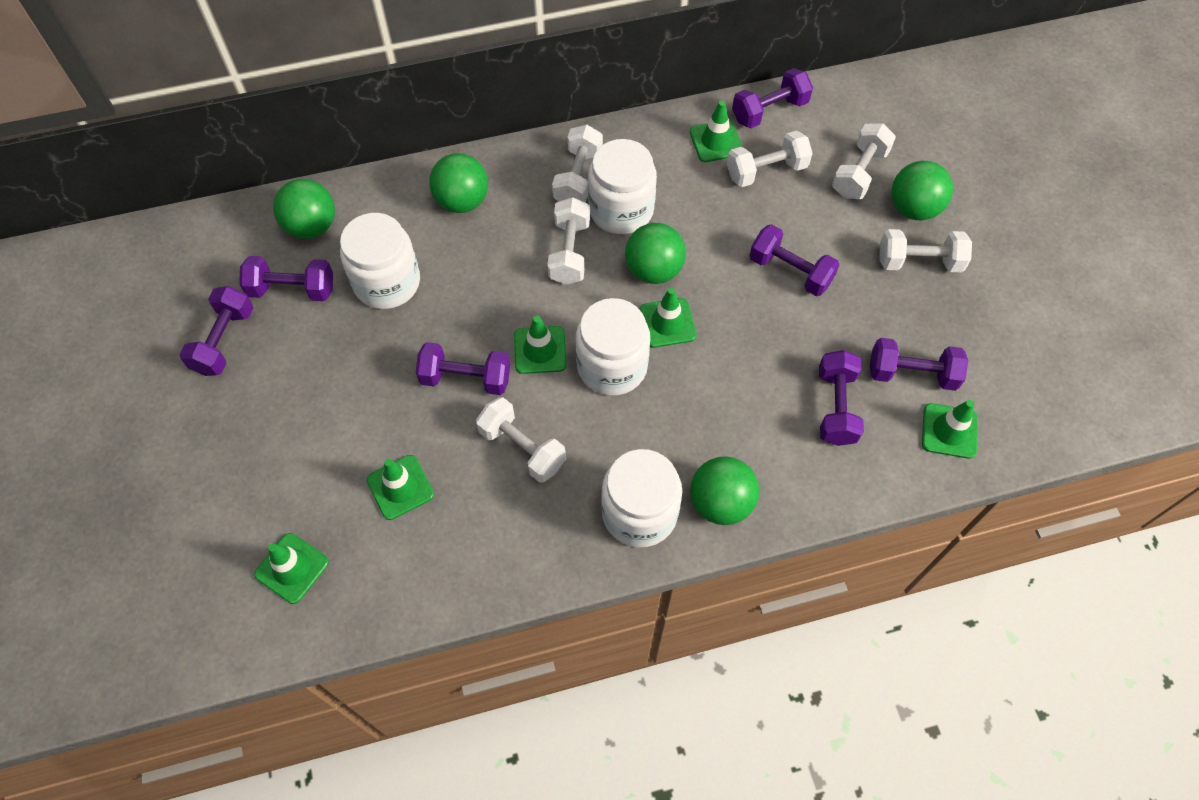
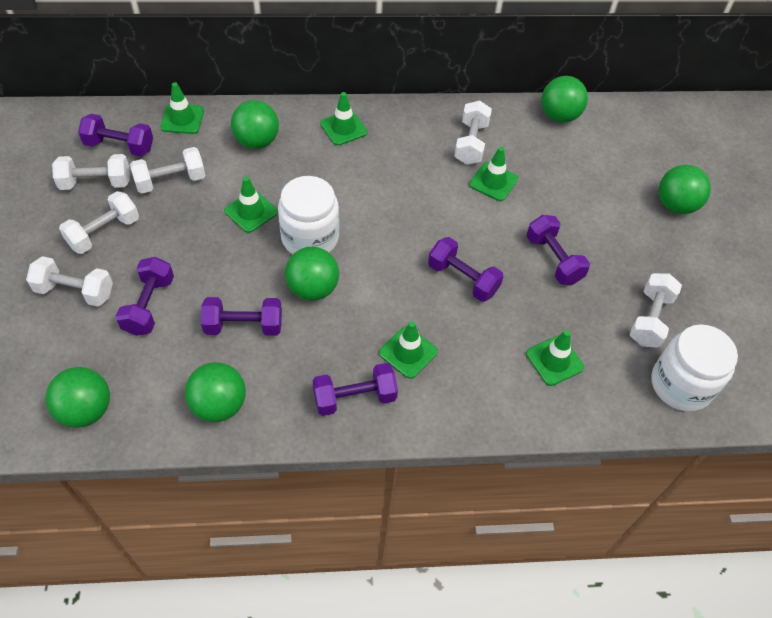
green ball: 5 -> 6
purple dumbbell: 7 -> 6
white jar: 4 -> 2

